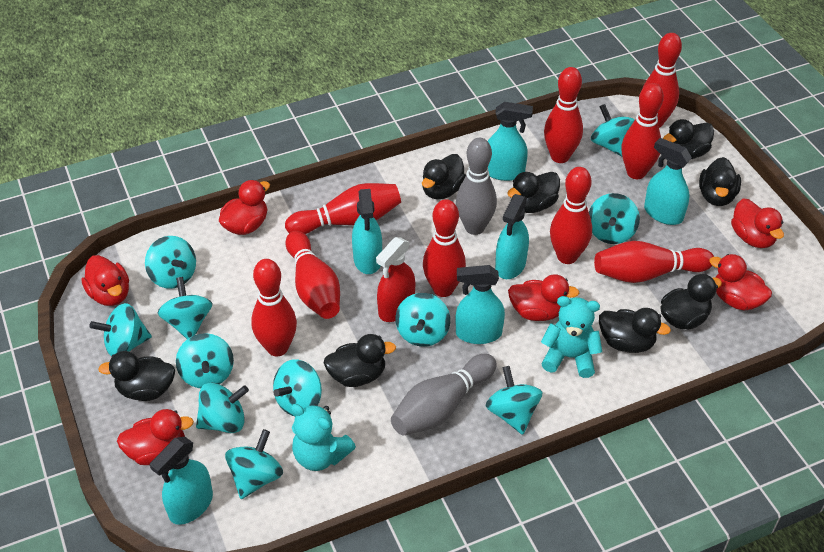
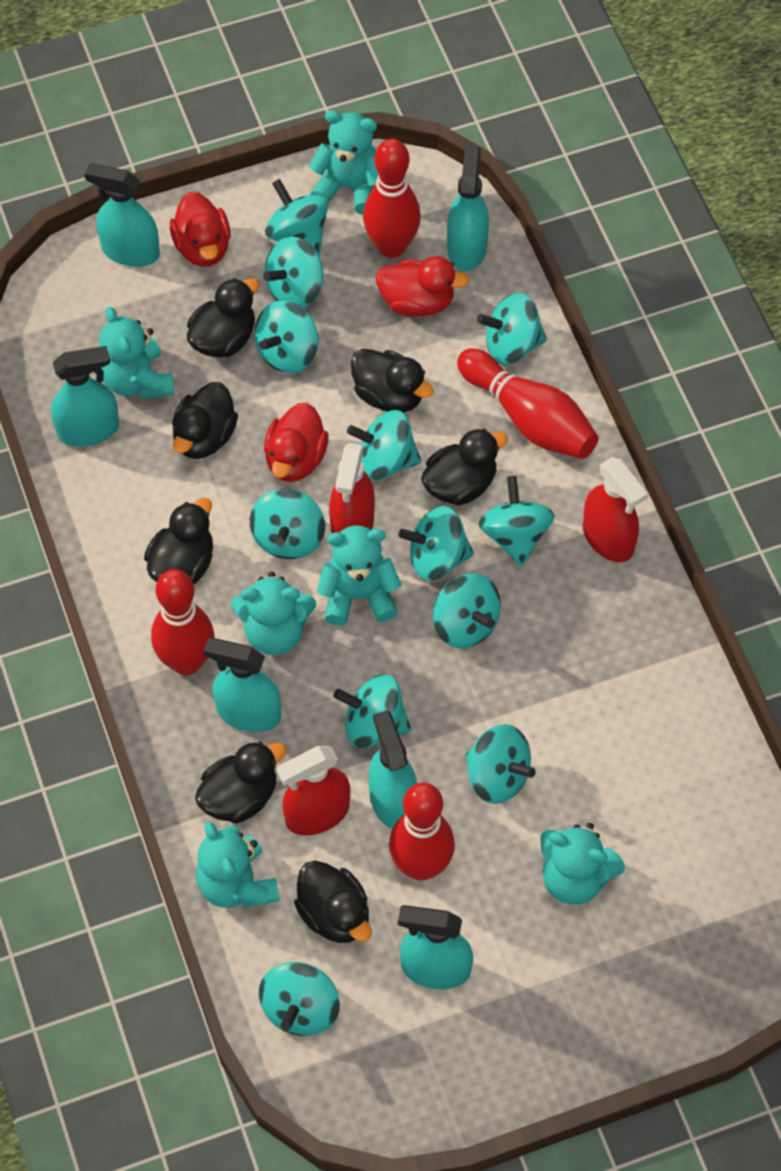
black duck: 8 -> 7
grey bowling pin: 2 -> 0
red bowling pin: 9 -> 4
red duck: 6 -> 3
red spray bottle: 1 -> 3
turquoise spinning top: 11 -> 12
turquoise teddy bear: 2 -> 6

